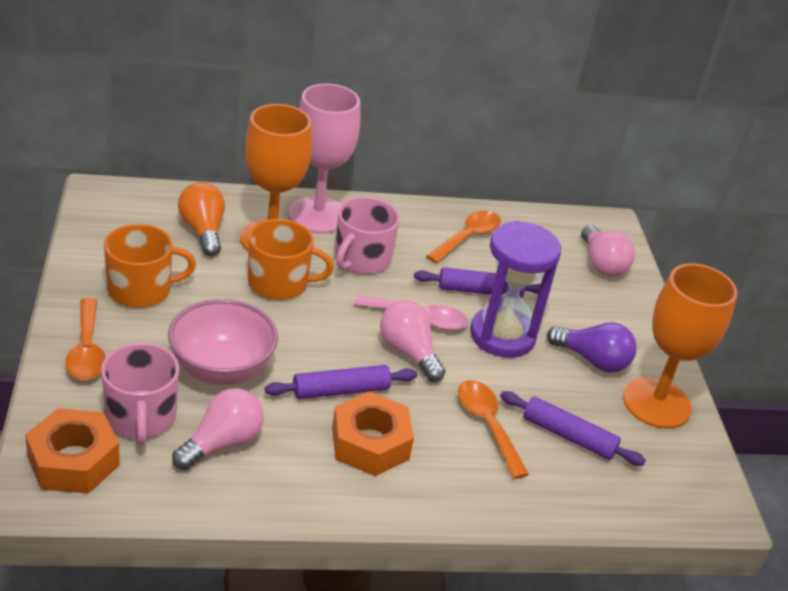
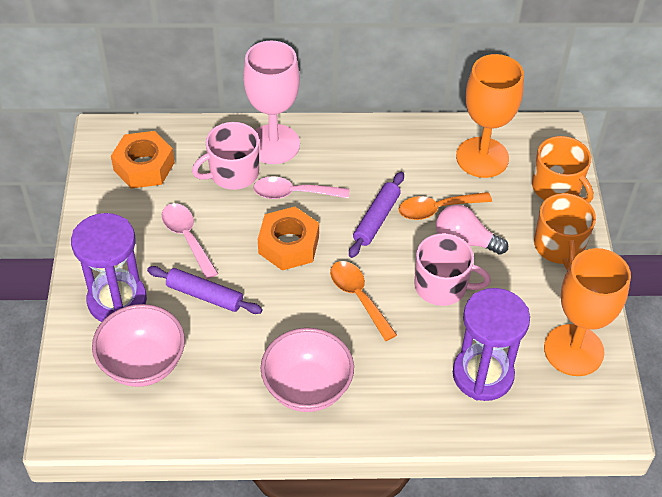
orange light bulb: 1 -> 0
orange spoon: 3 -> 2
pink bowl: 1 -> 2
pink light bulb: 3 -> 1
pink spoon: 1 -> 2
purple hourglass: 1 -> 2
purple light bulb: 1 -> 0
purple rolling pin: 3 -> 2

